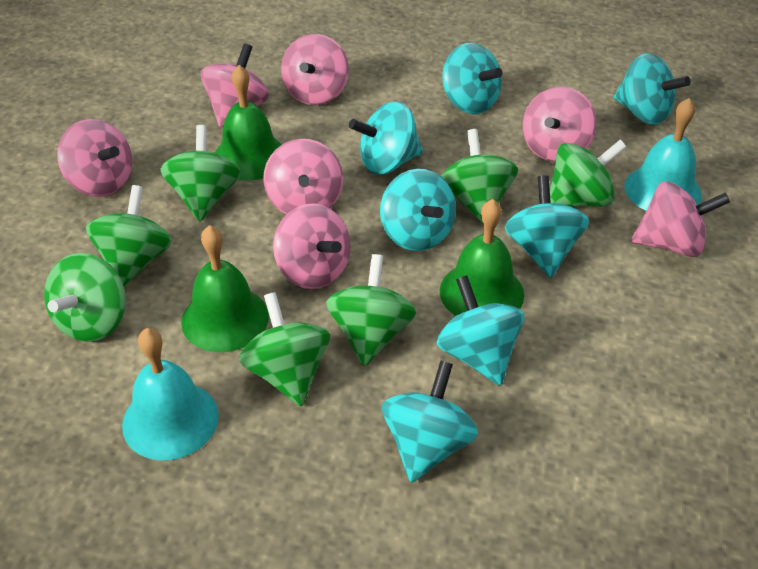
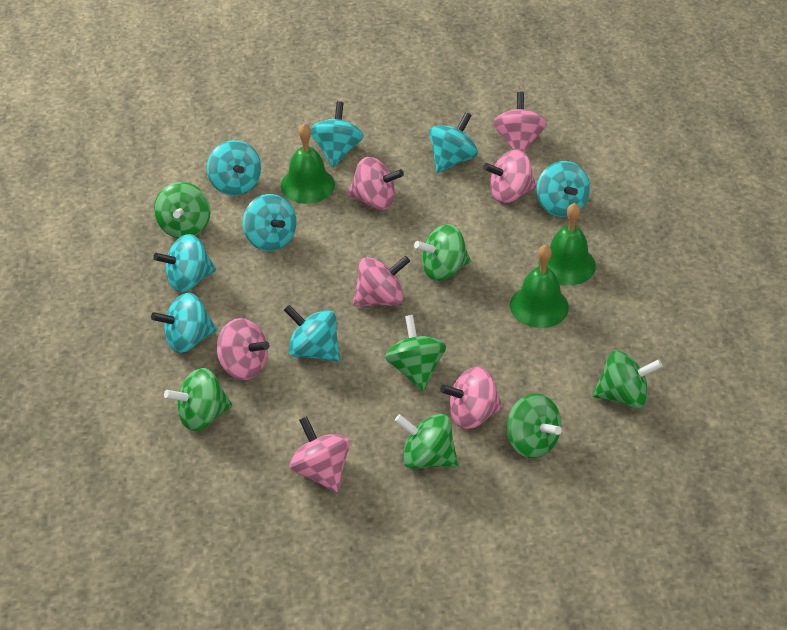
turquoise bell: 2 -> 0
turquoise spinning top: 7 -> 8

